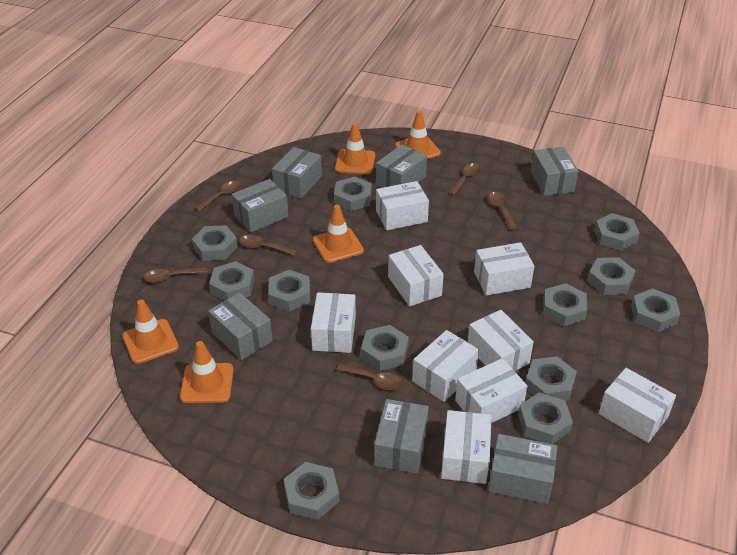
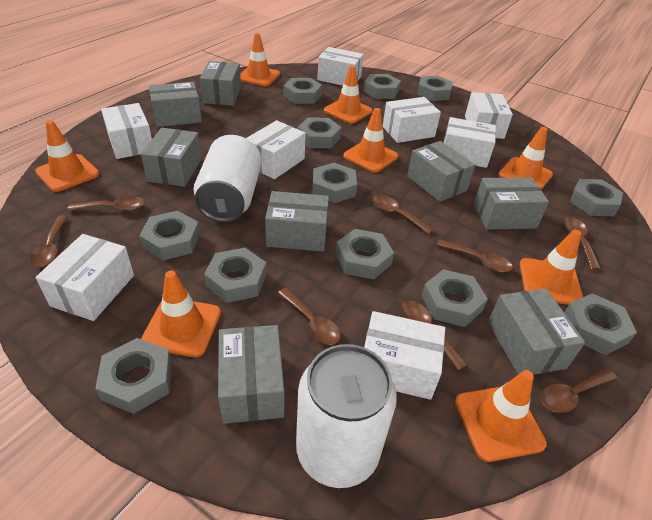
brown spoon: 6 -> 8
grey box: 7 -> 8
orange traffic cone: 5 -> 8
white box: 9 -> 8
white can: 0 -> 2

